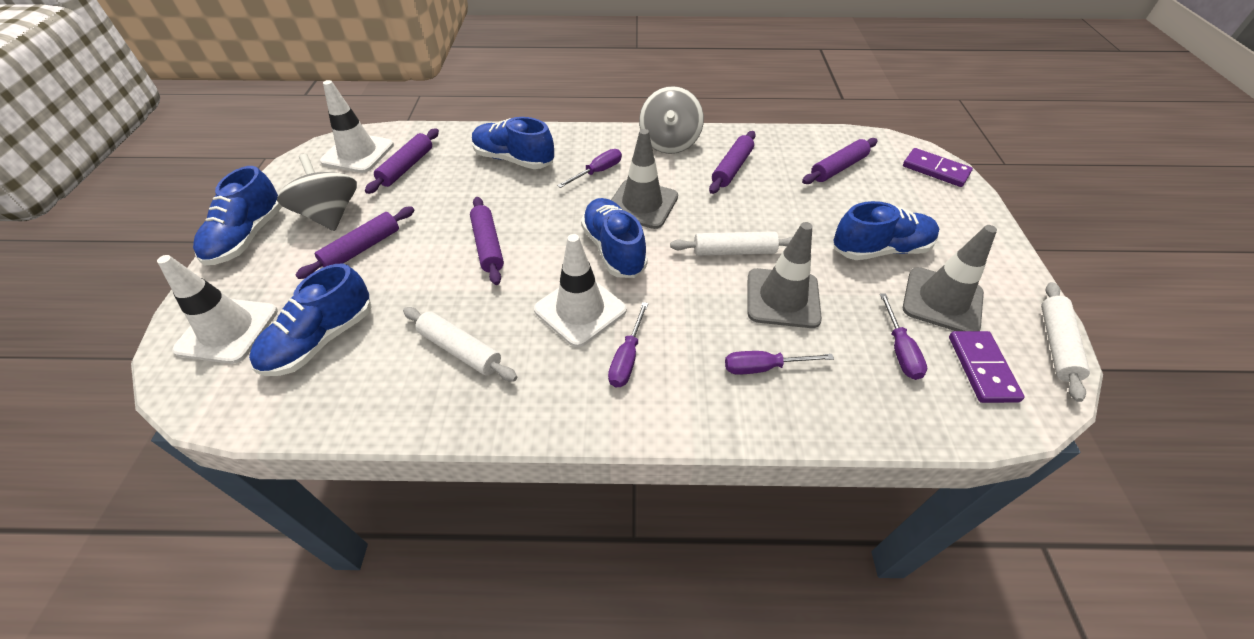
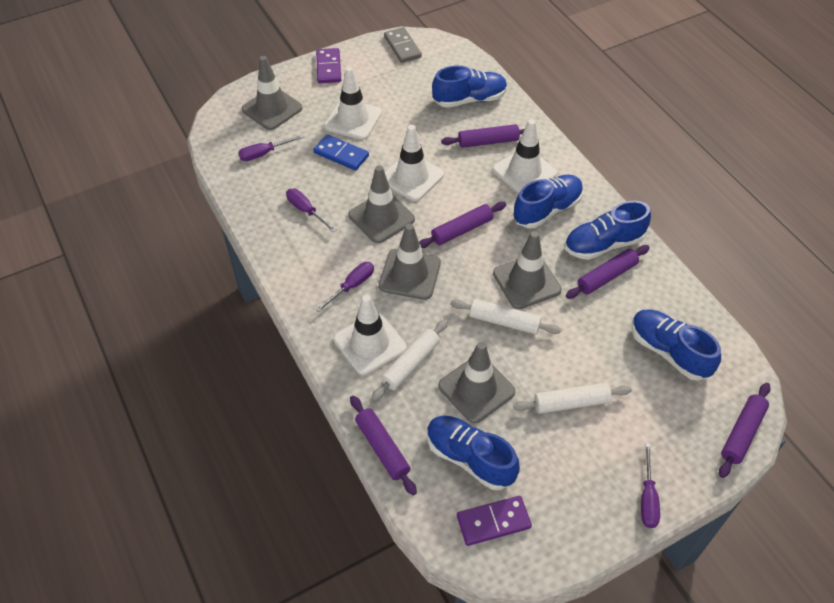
blue domino: 0 -> 1
grey domino: 0 -> 1
grey spinning top: 2 -> 0
grey traffic cone: 3 -> 5
white traffic cone: 3 -> 4

